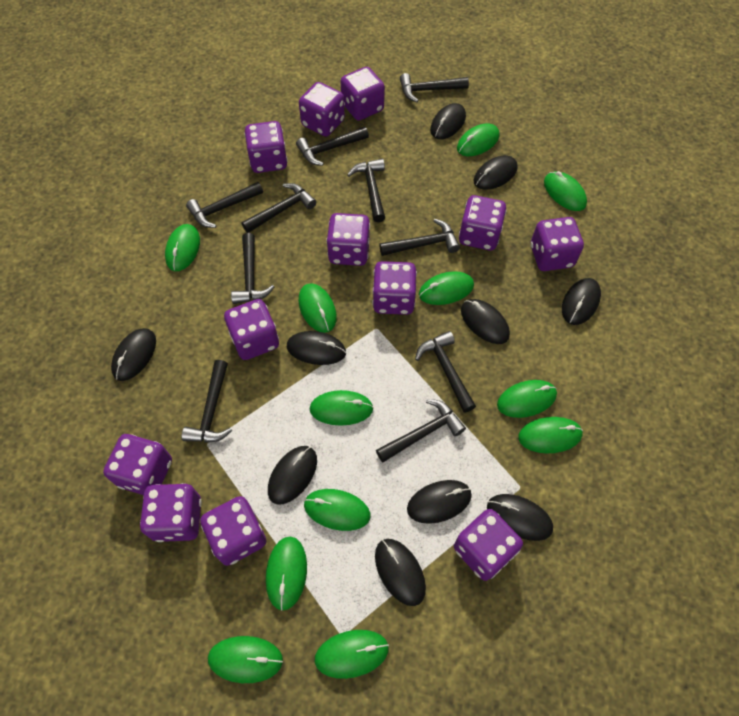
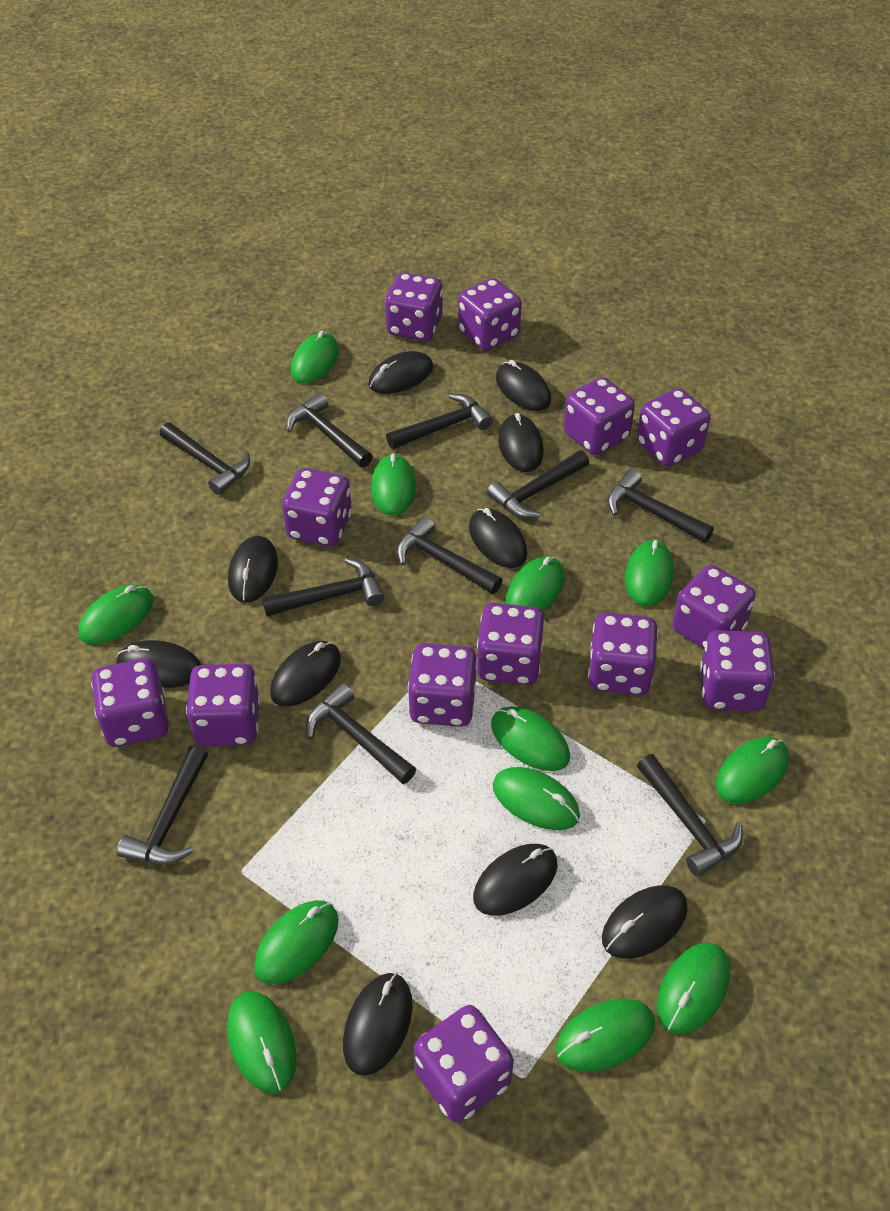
purple dice: 12 -> 13

